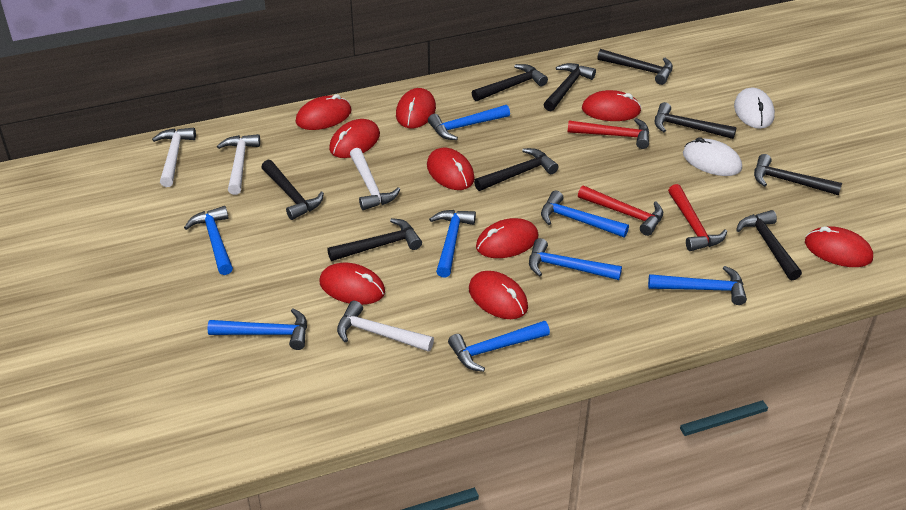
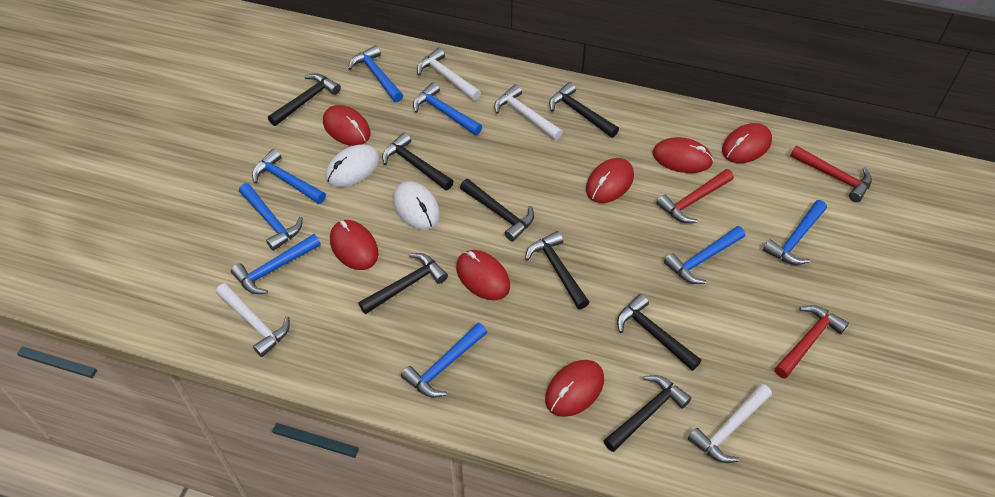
black hammer: 9 -> 8
red mouse: 9 -> 7

